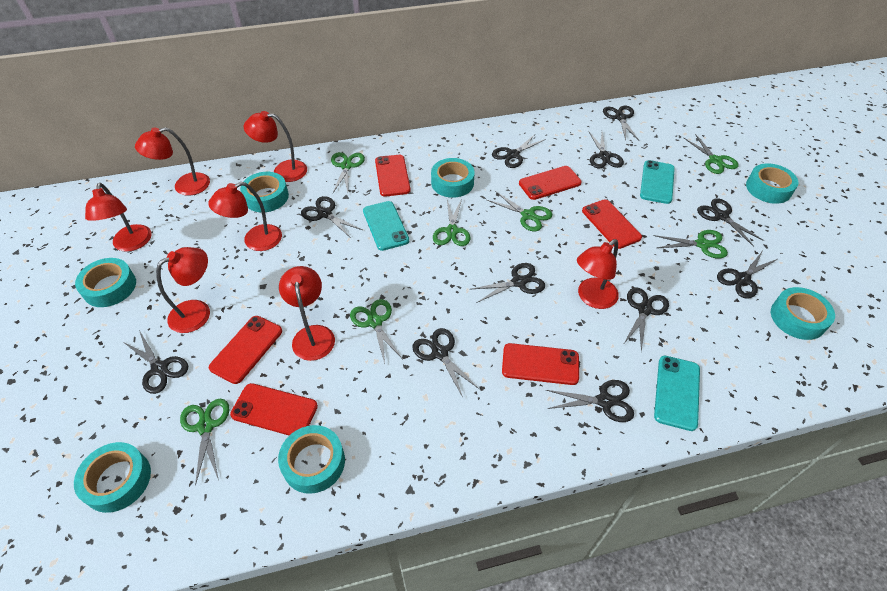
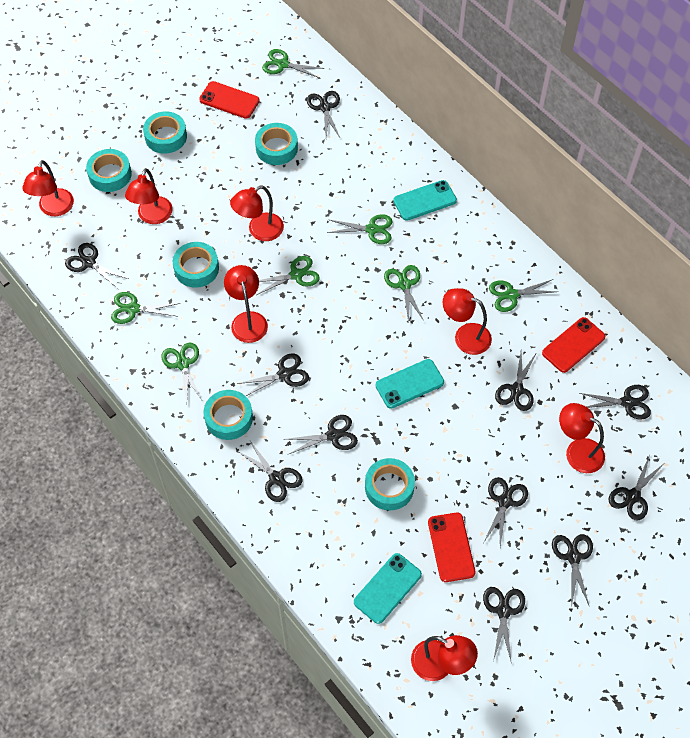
red phone: 6 -> 3
turquoise tape: 7 -> 6

